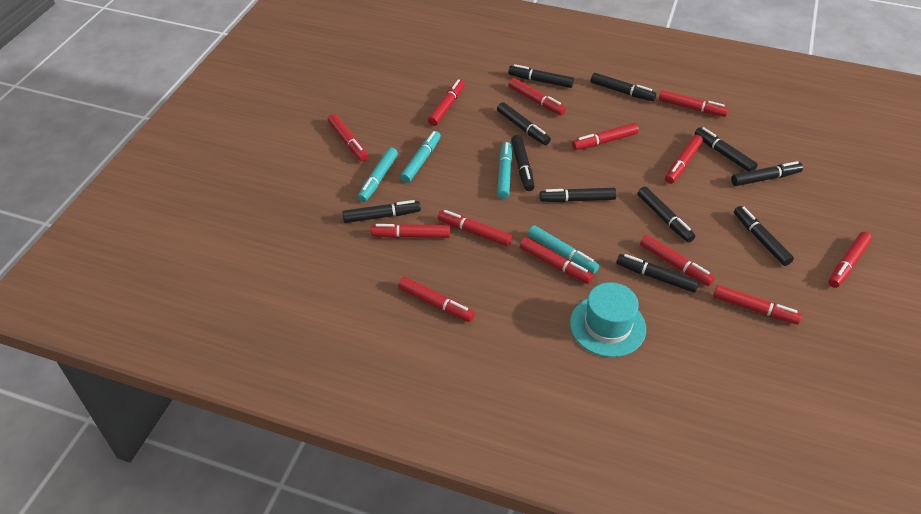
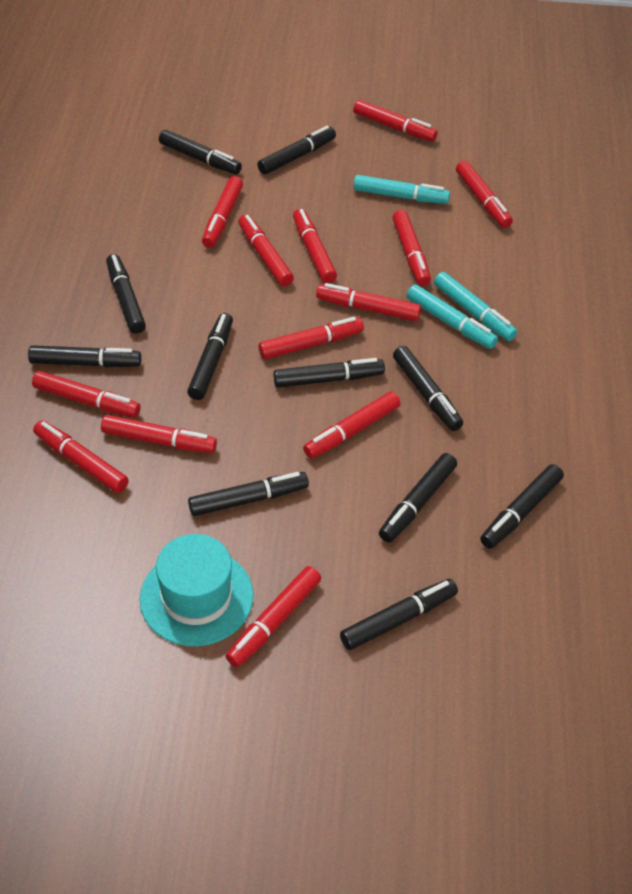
turquoise marker: 4 -> 3

